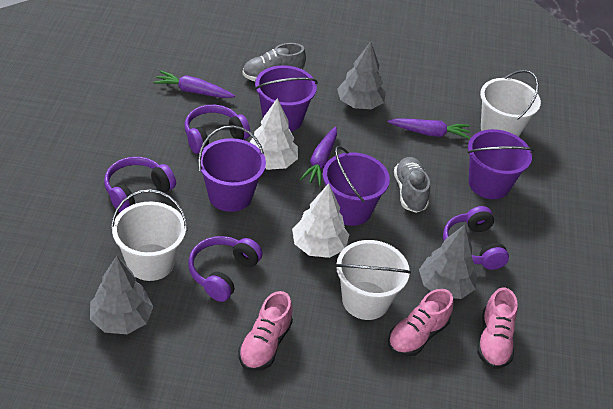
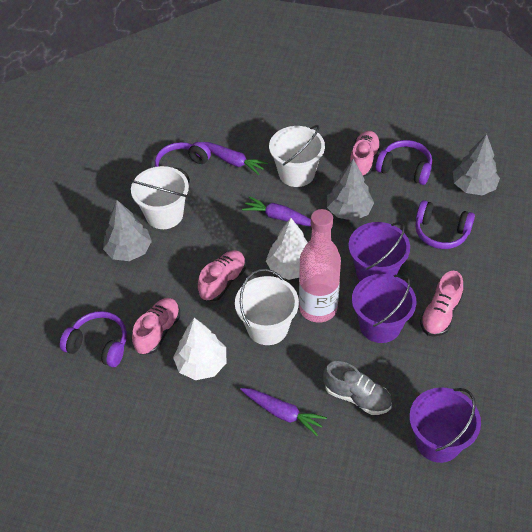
grey shoe: 2 -> 1
pink bottle: 0 -> 1
pink shoe: 3 -> 4
purple bucket: 4 -> 3

